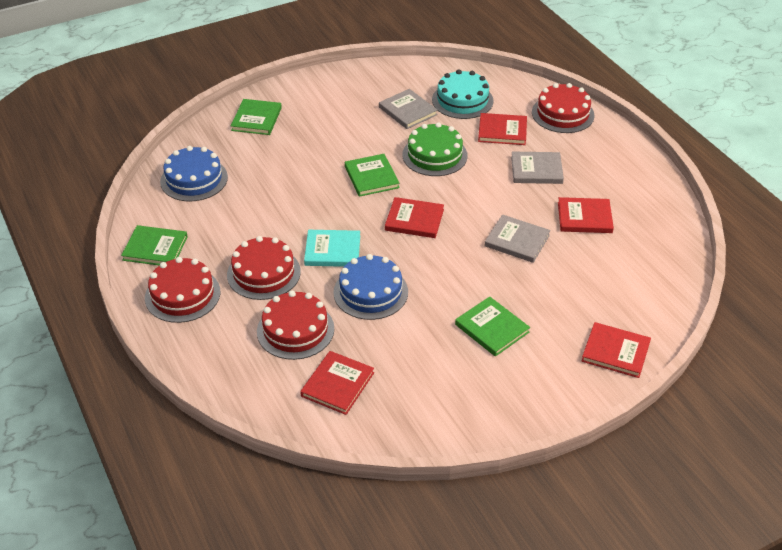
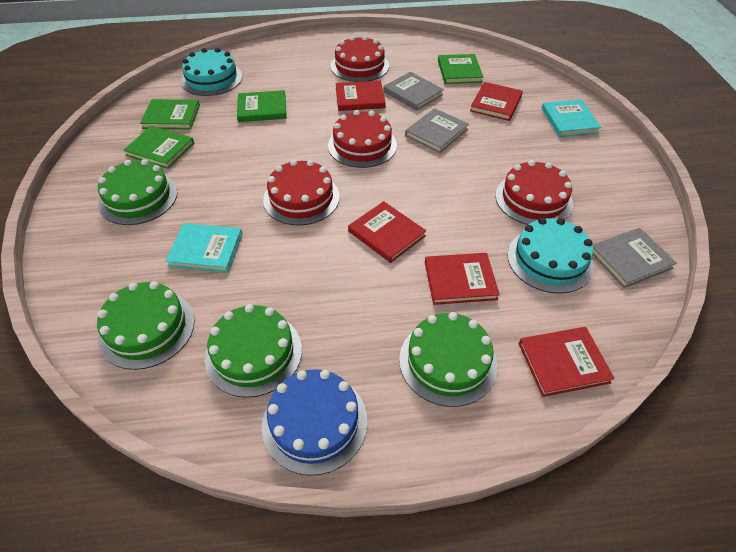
blue cake: 2 -> 1
green cake: 1 -> 4
turquoise book: 1 -> 2
turquoise cake: 1 -> 2

